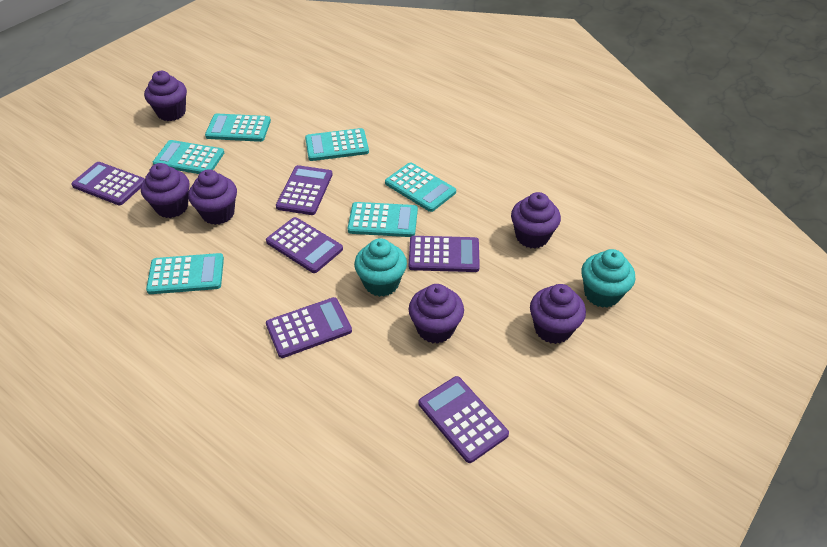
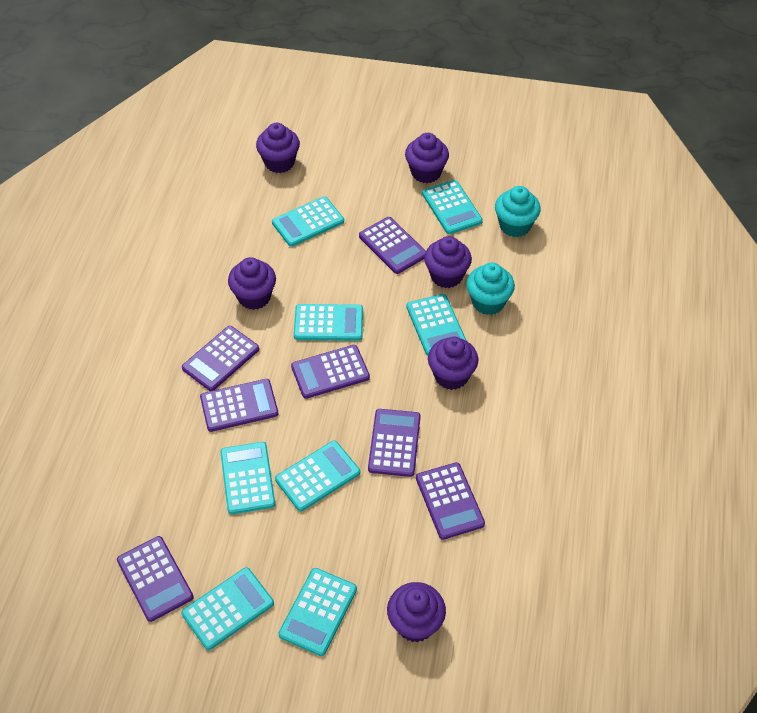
purple calculator: 6 -> 7
turquoise calculator: 6 -> 8

